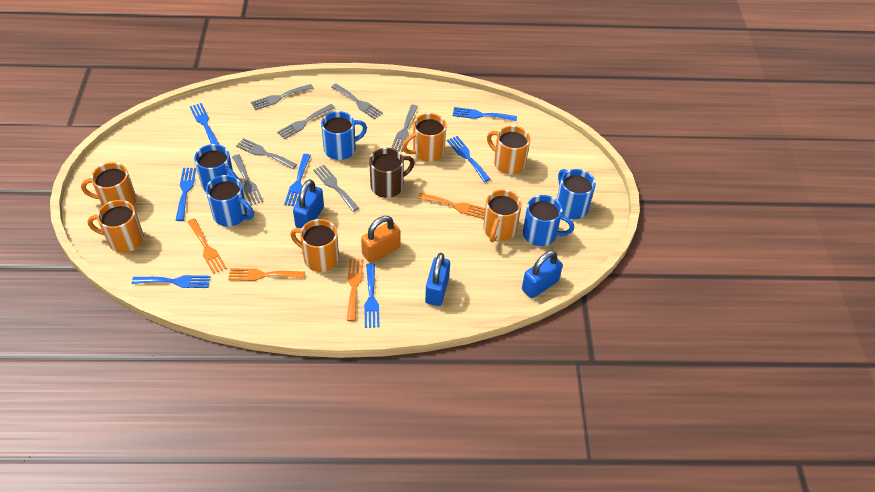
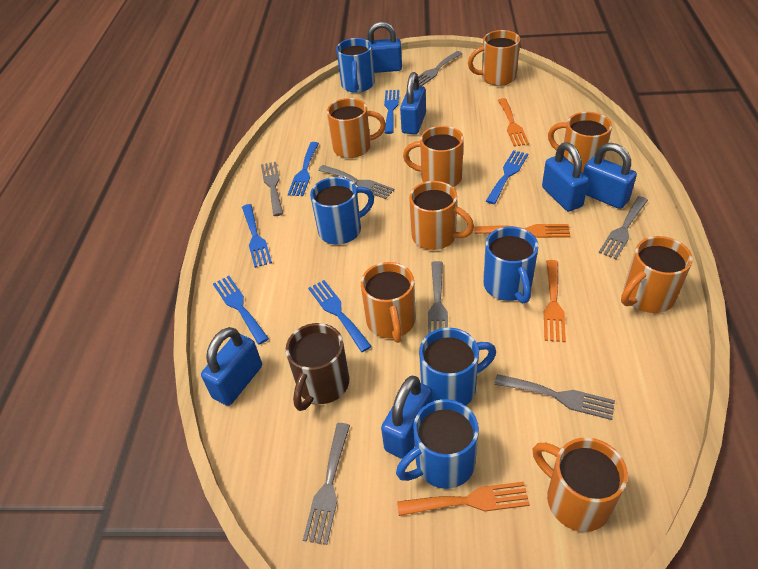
blue fork: 7 -> 6
blue padlock: 3 -> 6
orange mug: 6 -> 8
orange padlock: 1 -> 0

